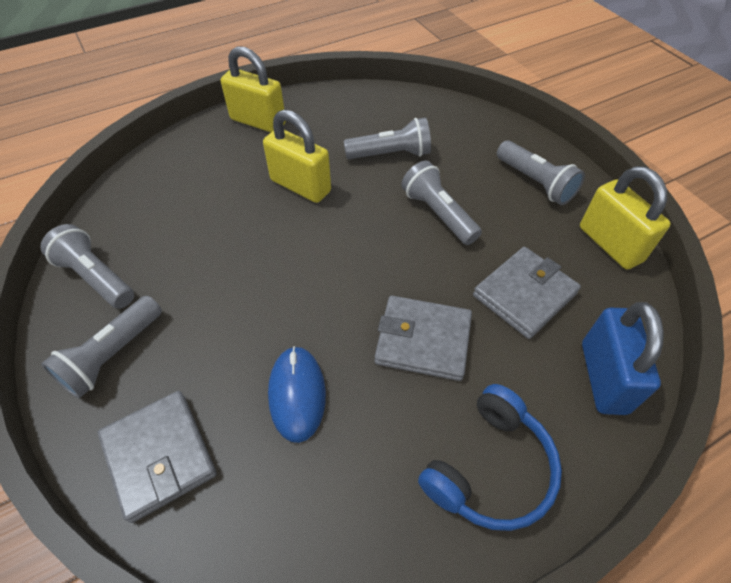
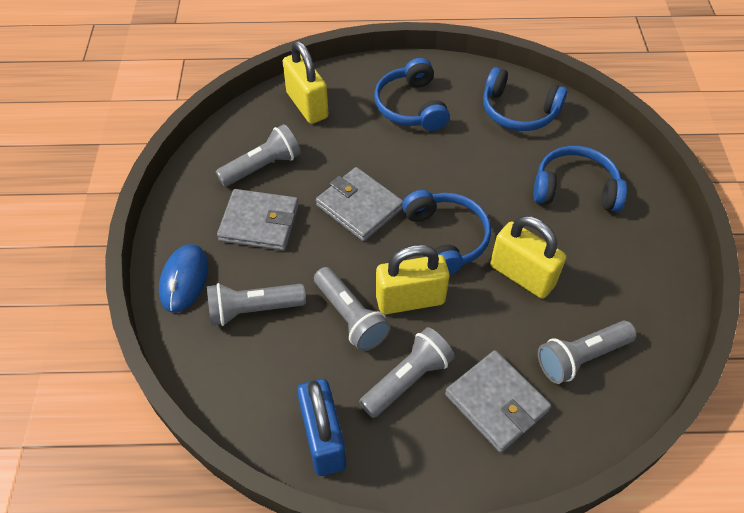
blue headphones: 1 -> 4

